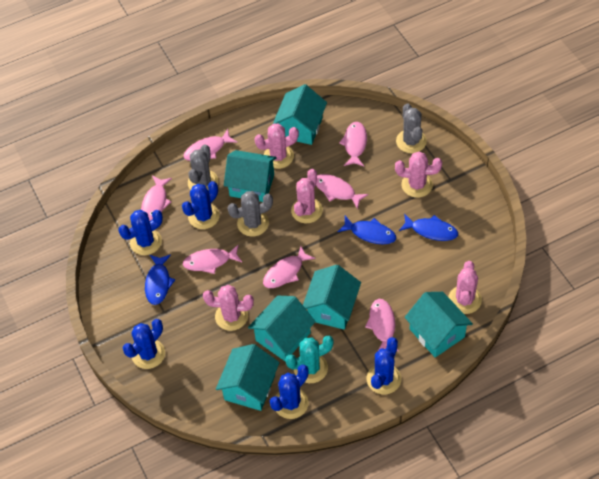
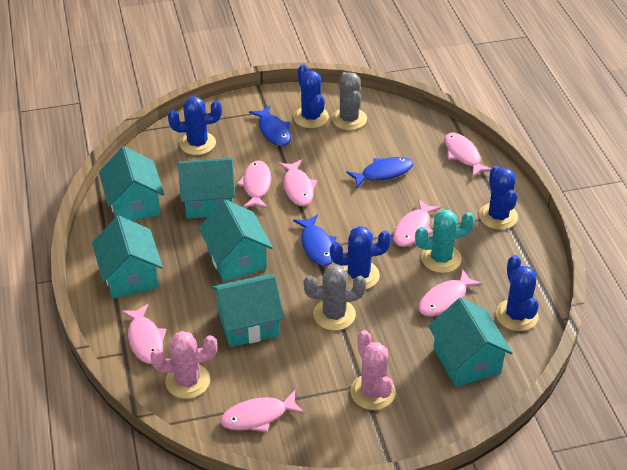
grey cactus: 3 -> 2
pink cactus: 5 -> 2

